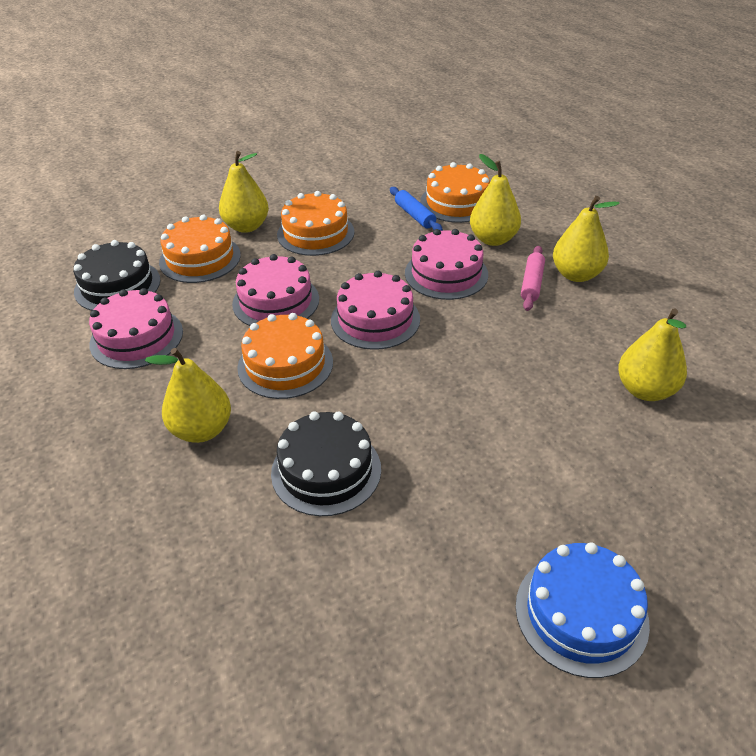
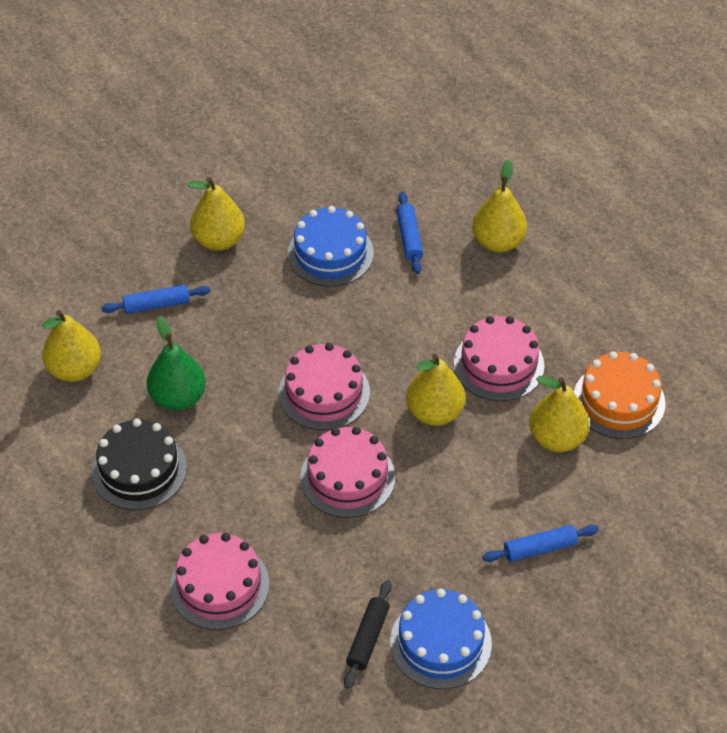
black cake: 2 -> 1
black rolling pin: 0 -> 1
blue cake: 1 -> 2
blue rolling pin: 1 -> 3
green pear: 0 -> 1
orange cake: 4 -> 1
pink rolling pin: 1 -> 0

